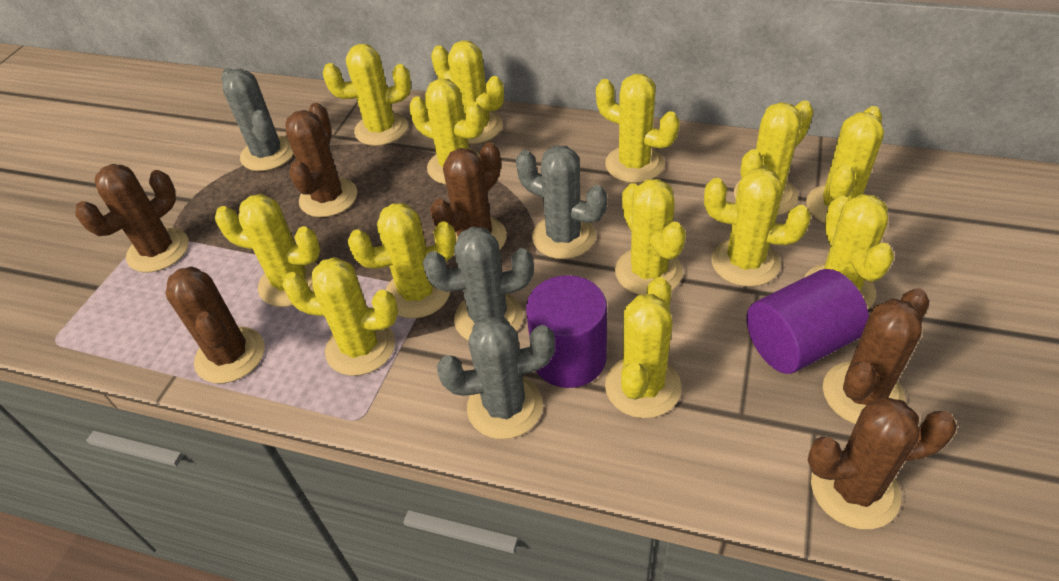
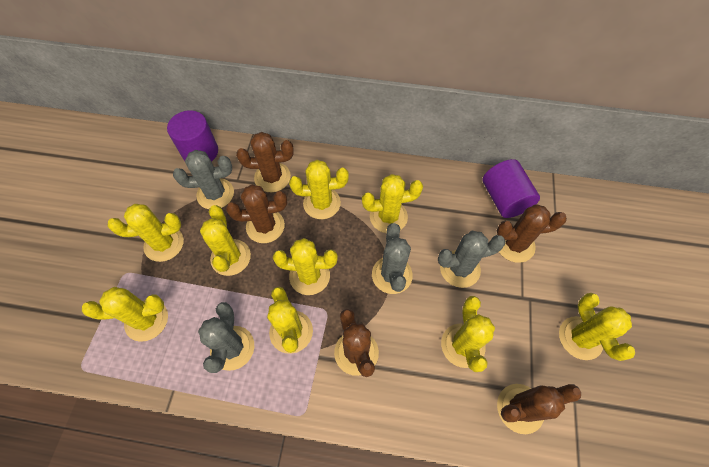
brown cactus: 6 -> 5
yellow cactus: 13 -> 9

